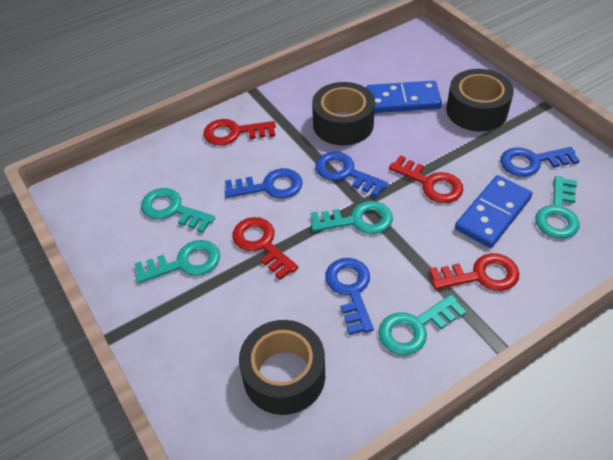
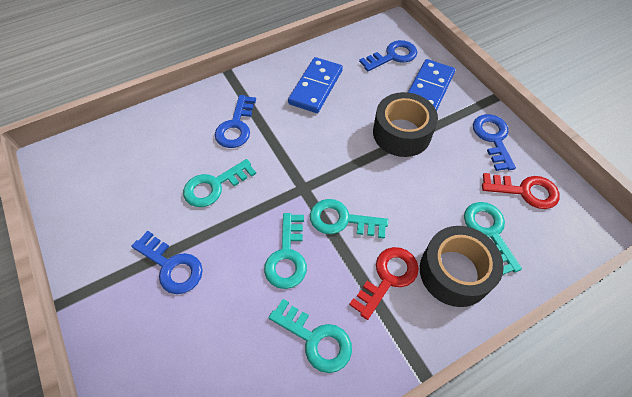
black tape: 3 -> 2
red key: 4 -> 2

